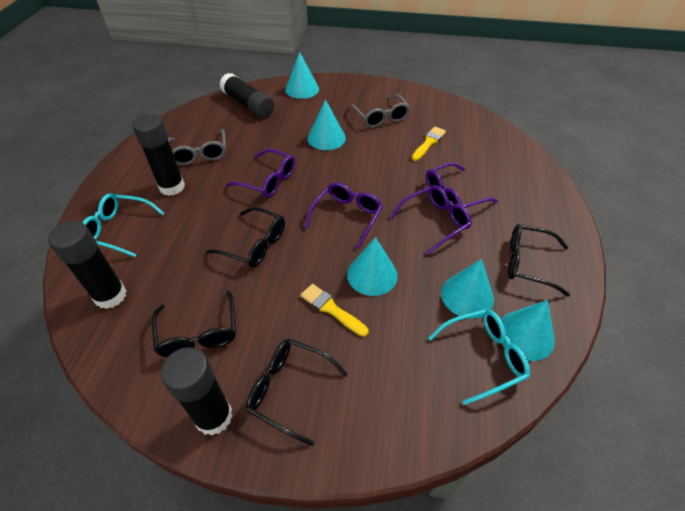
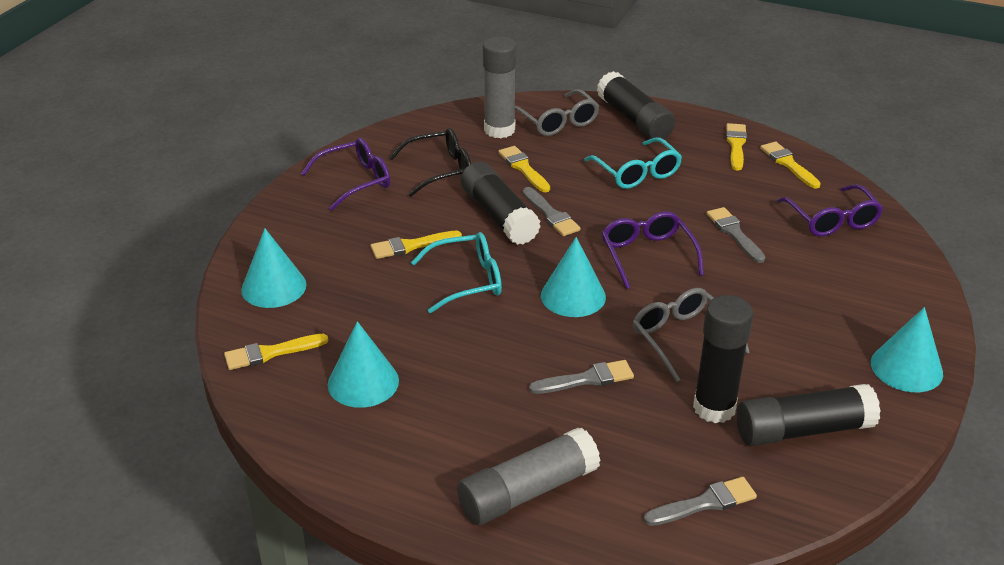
black glasses: 4 -> 1
grey brush: 0 -> 4
grey glue stick: 0 -> 2
purple glasses: 4 -> 3
turquoise cone: 5 -> 4
yellow brush: 2 -> 5

